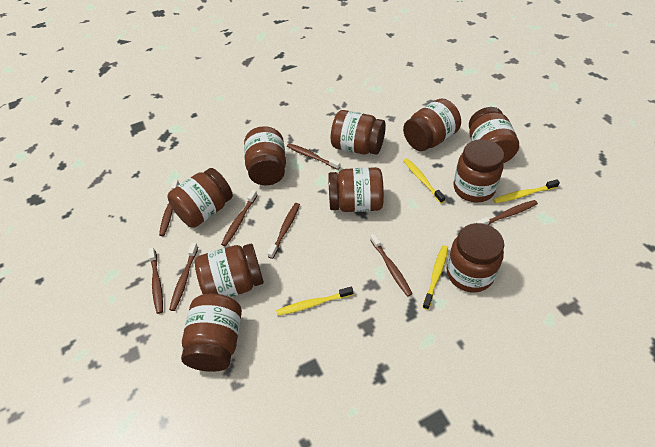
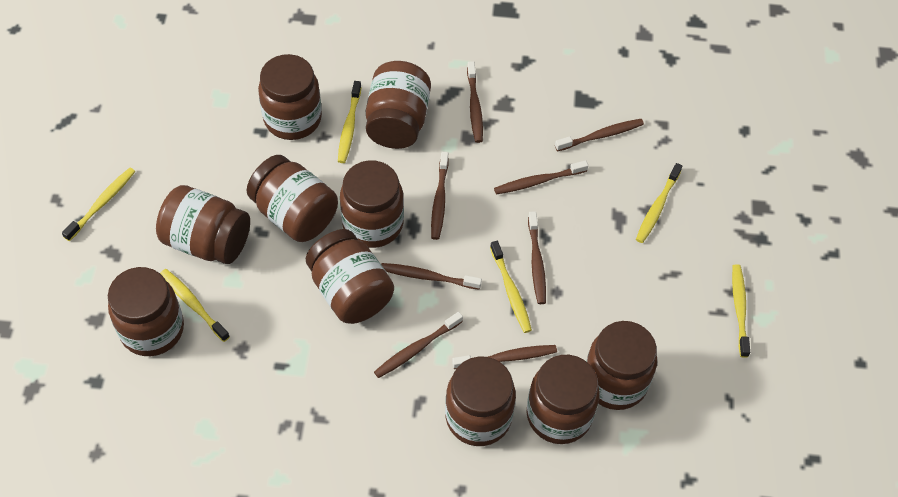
yellow toothbrush: 4 -> 6

